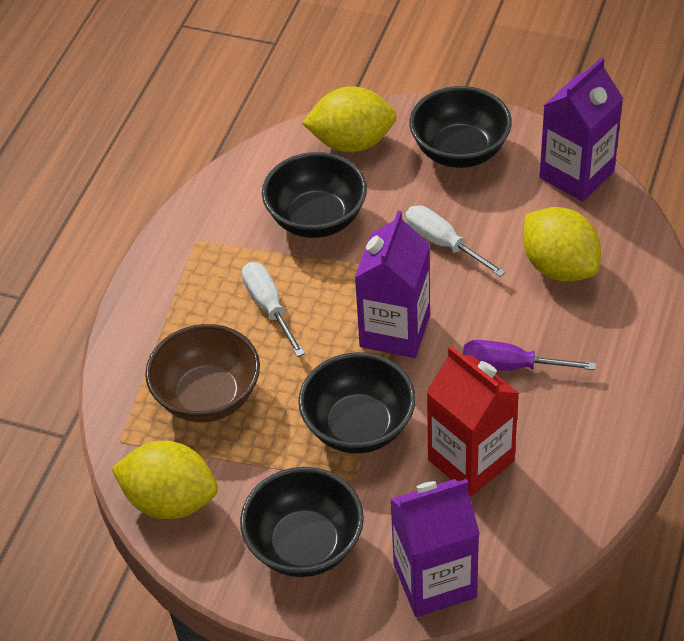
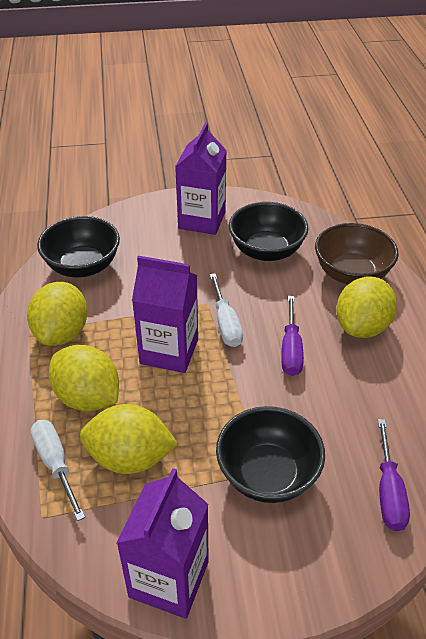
black bowl: 4 -> 3
purple screwdriver: 1 -> 2
red carton: 1 -> 0
yellow lemon: 3 -> 4

